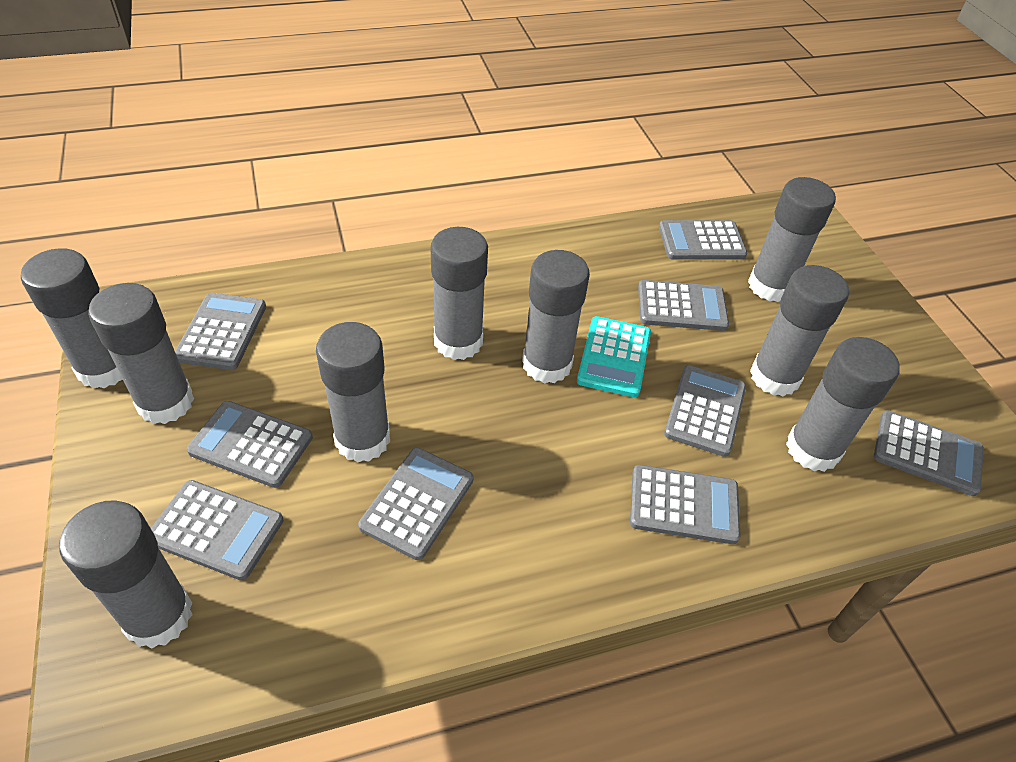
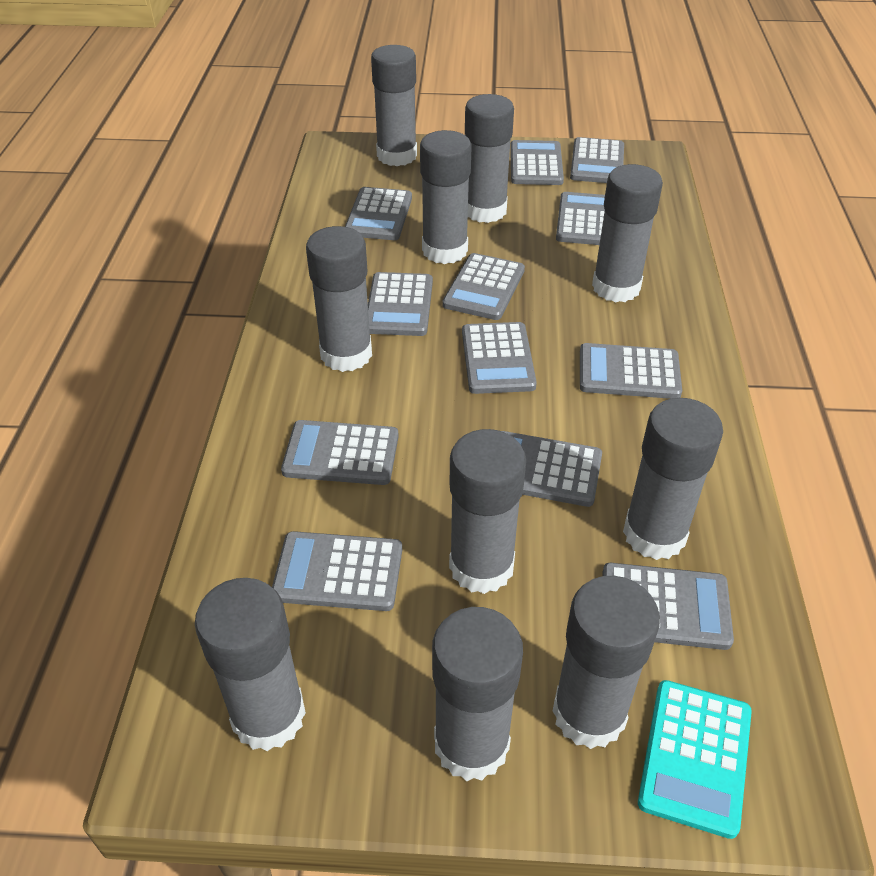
grey calculator: 9 -> 12
grey glue stick: 9 -> 10

